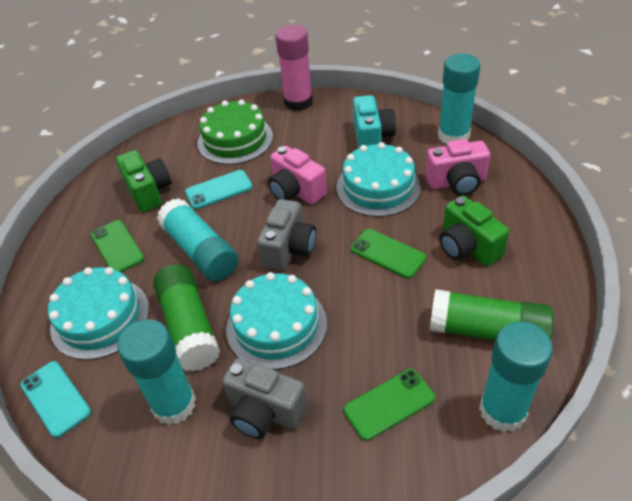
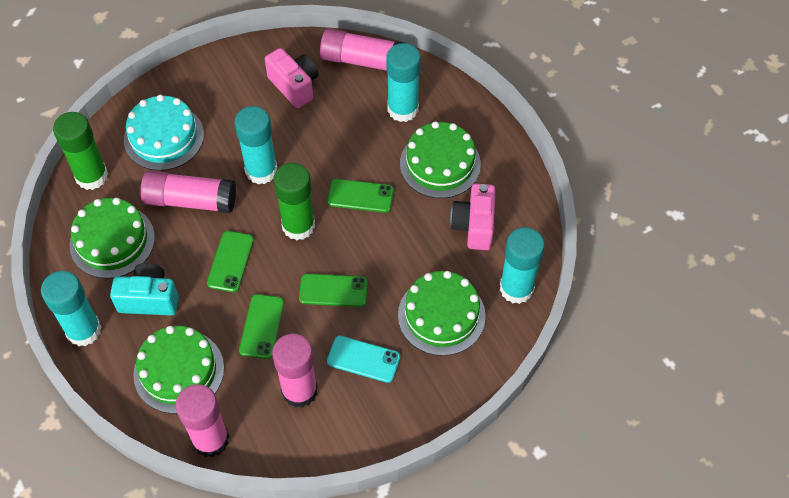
green cake: 1 -> 4
green camera: 2 -> 0
green phone: 3 -> 4
grey camera: 2 -> 0
pink glue stick: 1 -> 4
turquoise cake: 3 -> 1
turquoise phone: 2 -> 1

